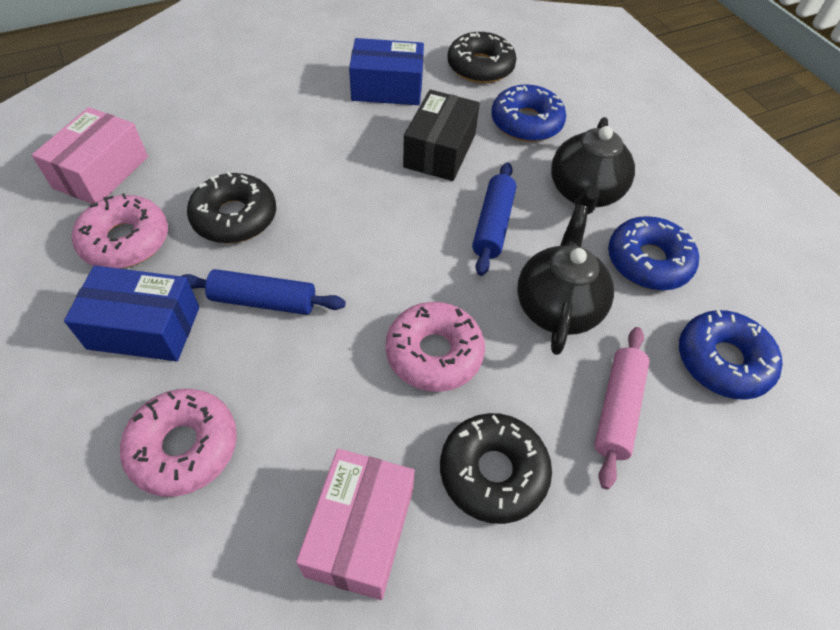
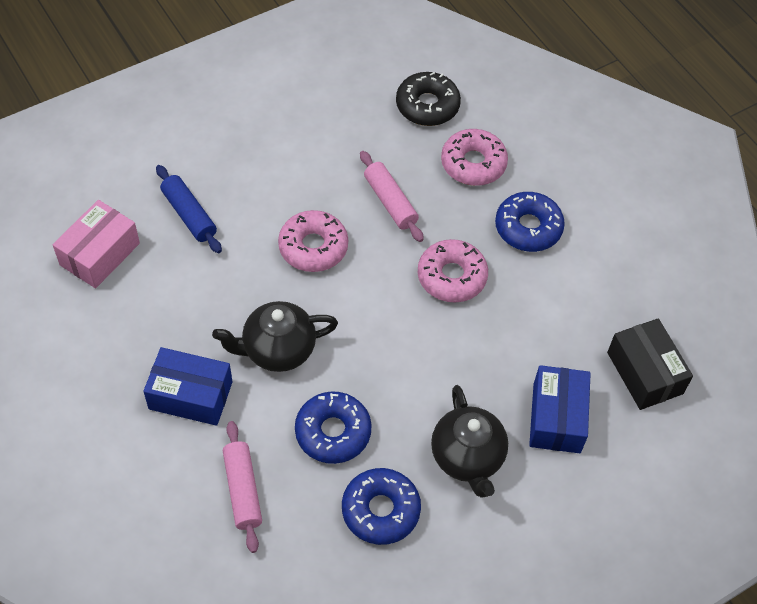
black donut: 3 -> 1
blue rolling pin: 2 -> 1
pink box: 2 -> 1
pink rolling pin: 1 -> 2

